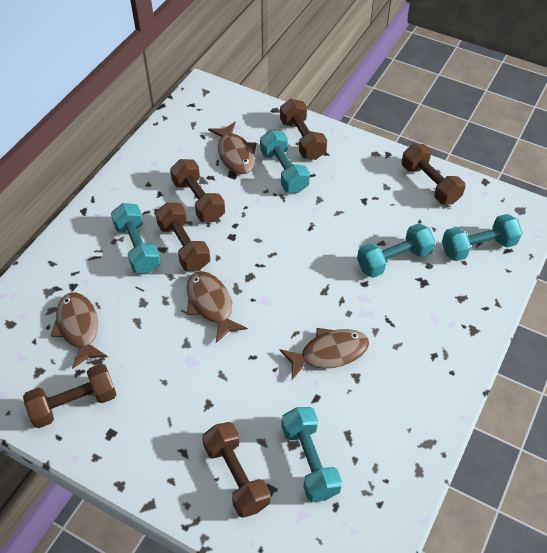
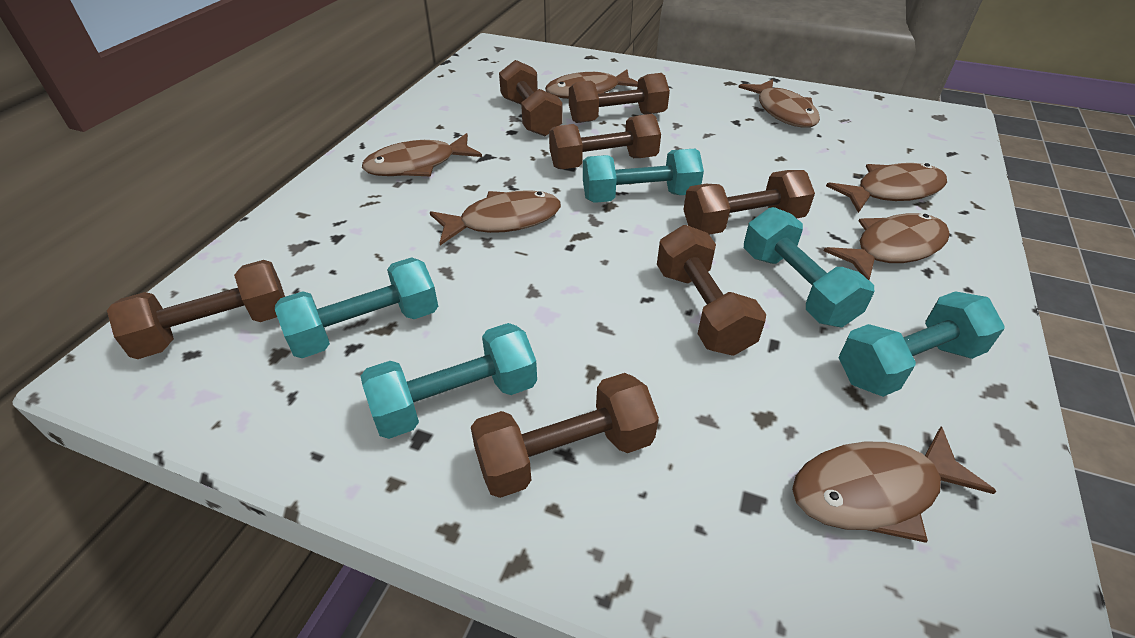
brown dumbbell: 6 -> 7
brown fish: 4 -> 7

